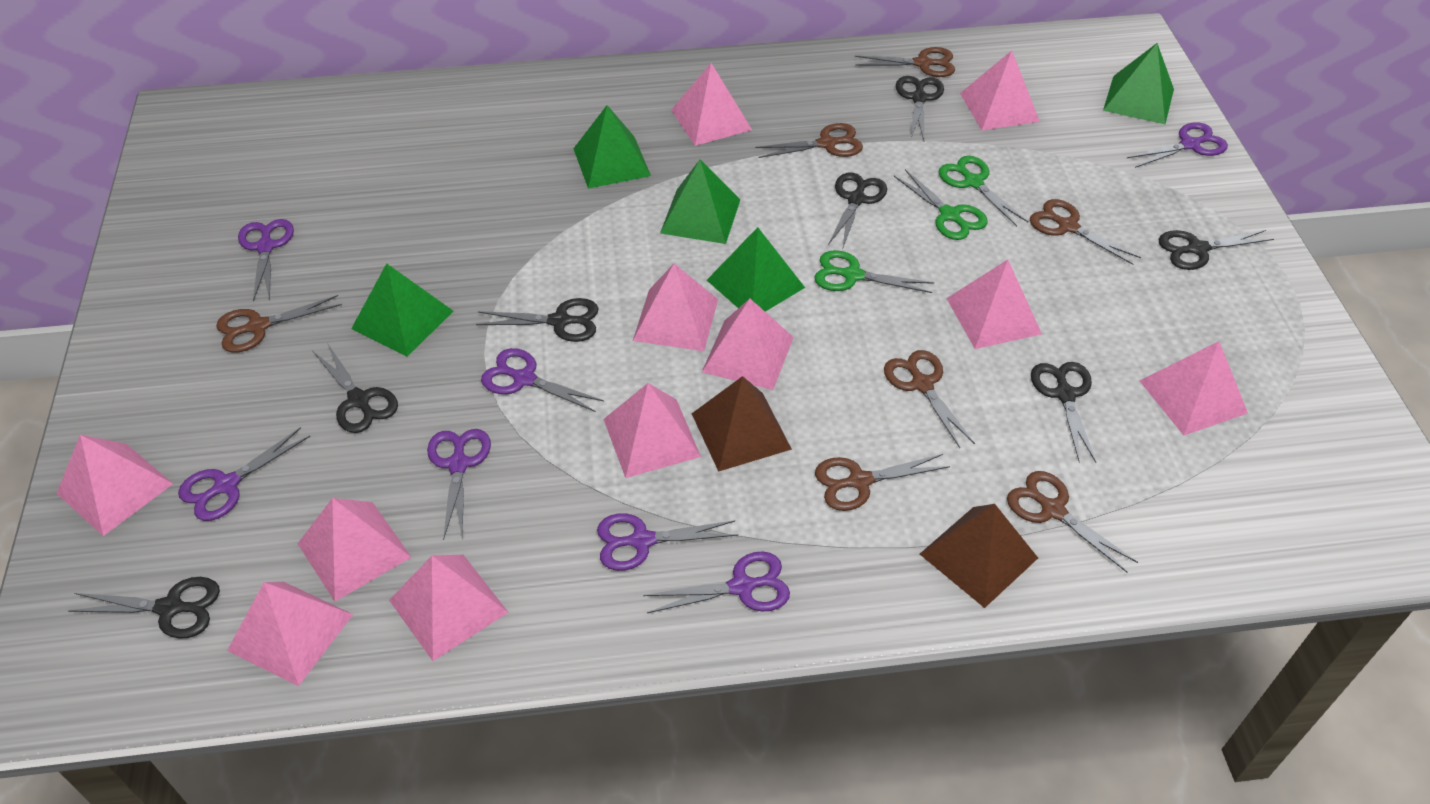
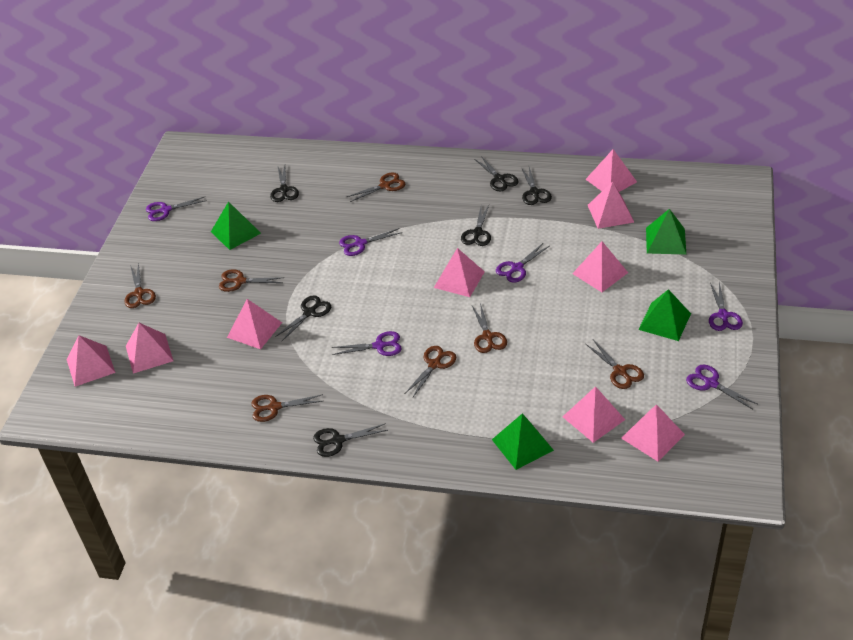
black scissors: 7 -> 6
brown pyramid: 2 -> 0
green pyramid: 5 -> 4
green scissors: 3 -> 0
pink pyramid: 11 -> 9
purple scissors: 7 -> 6

